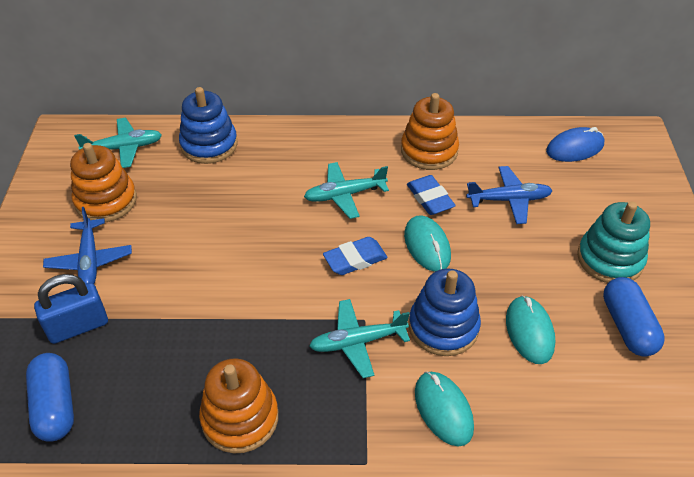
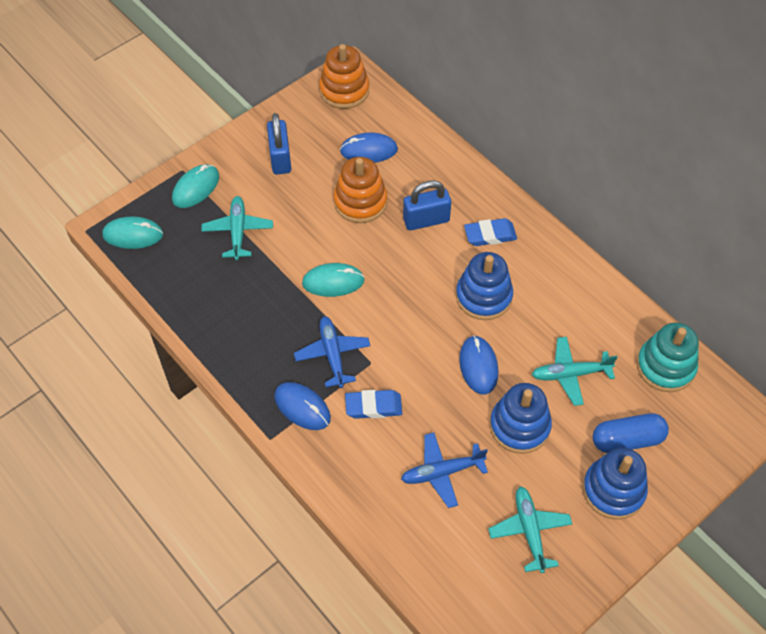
blue capsule: 2 -> 1
blue mouse: 1 -> 3
blue padlock: 1 -> 2
blue stacking toy: 2 -> 3
orange stacking toy: 3 -> 2

